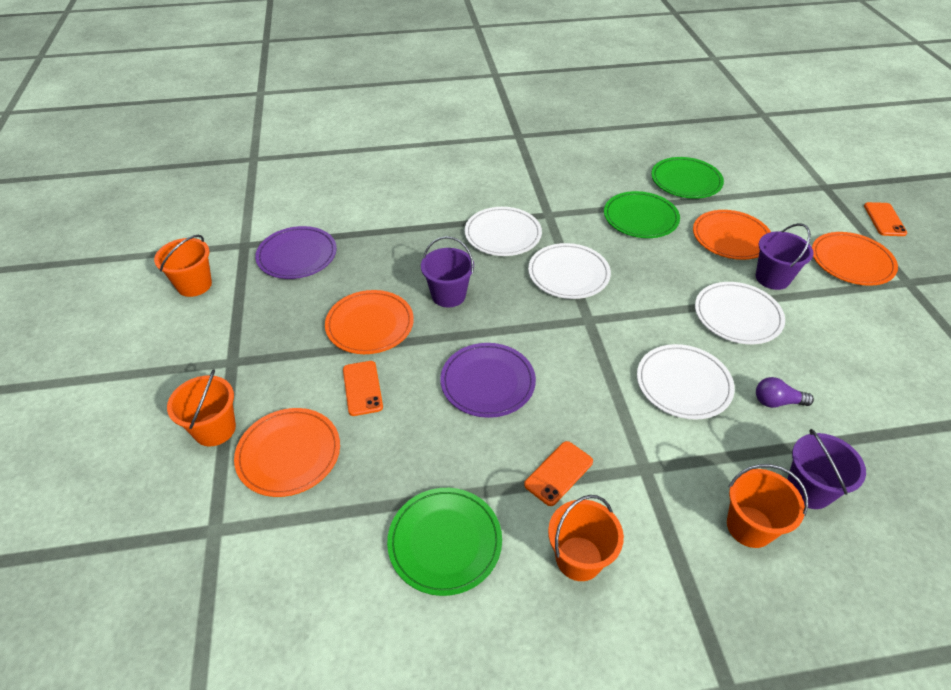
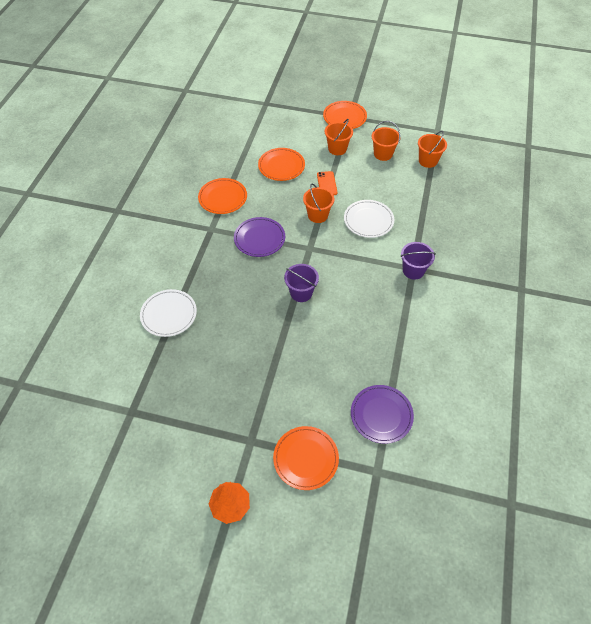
green plate: 3 -> 0
orange phone: 3 -> 1
orange tree: 0 -> 1
purple bucket: 3 -> 2
purple light bulb: 1 -> 0
white plate: 4 -> 2

